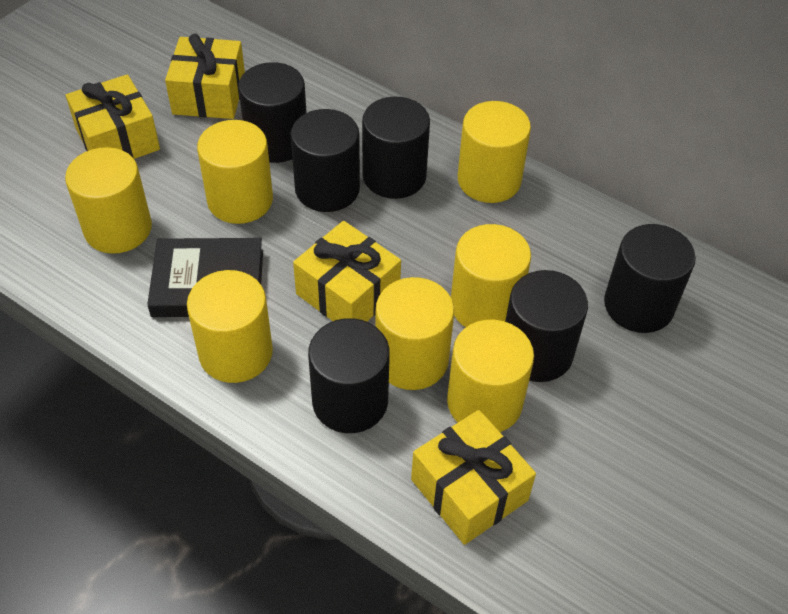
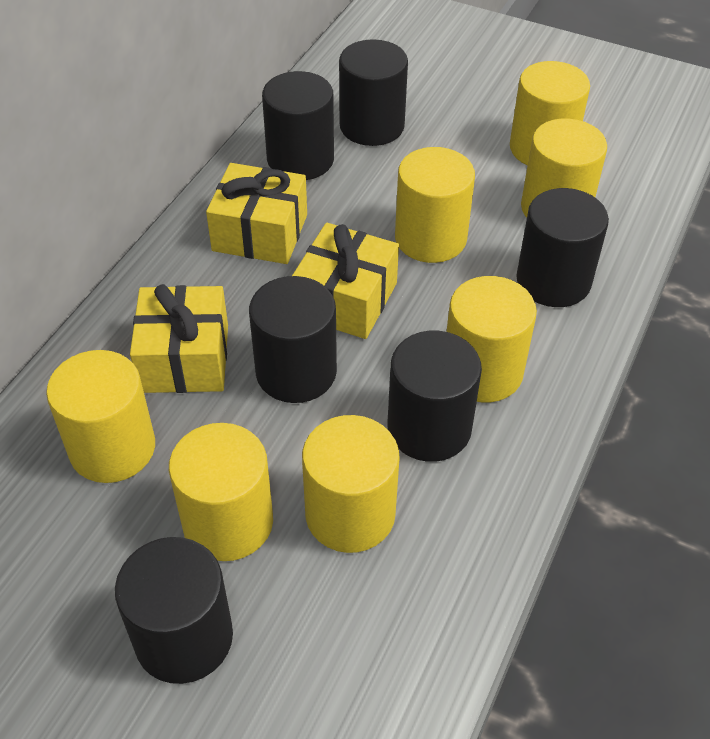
black book: 1 -> 0
yellow gift: 4 -> 3

